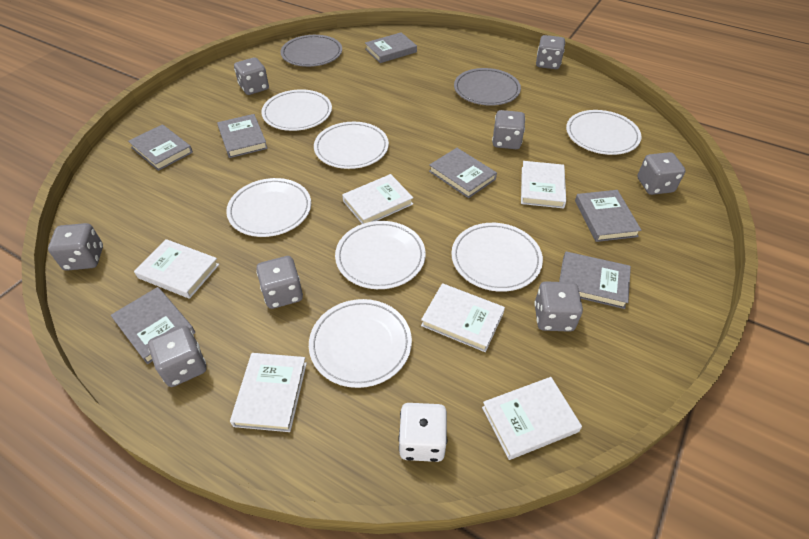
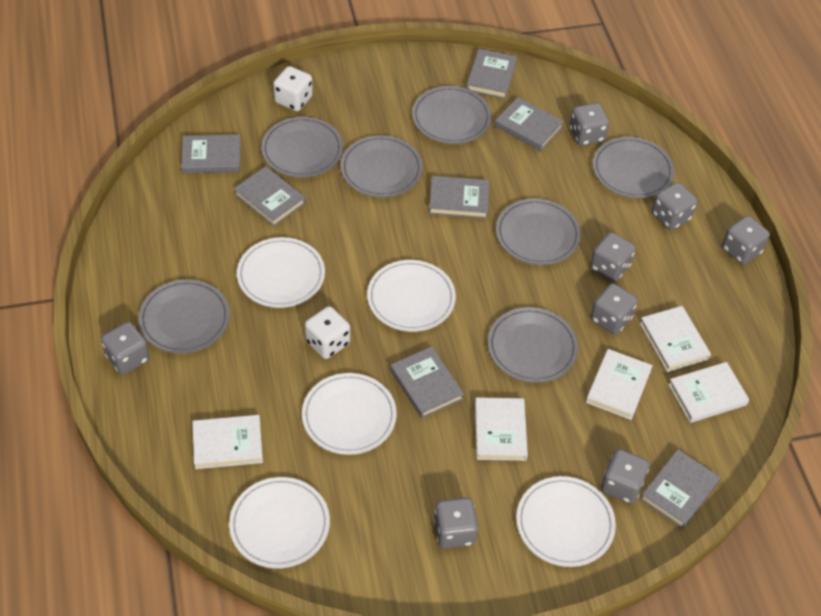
grey plate: 2 -> 7
white book: 6 -> 5
white dice: 1 -> 2
white plate: 7 -> 5

